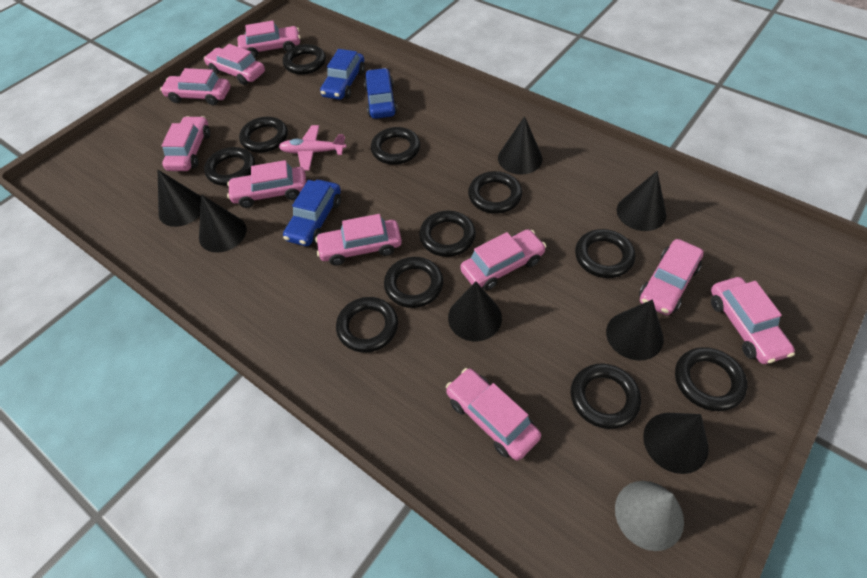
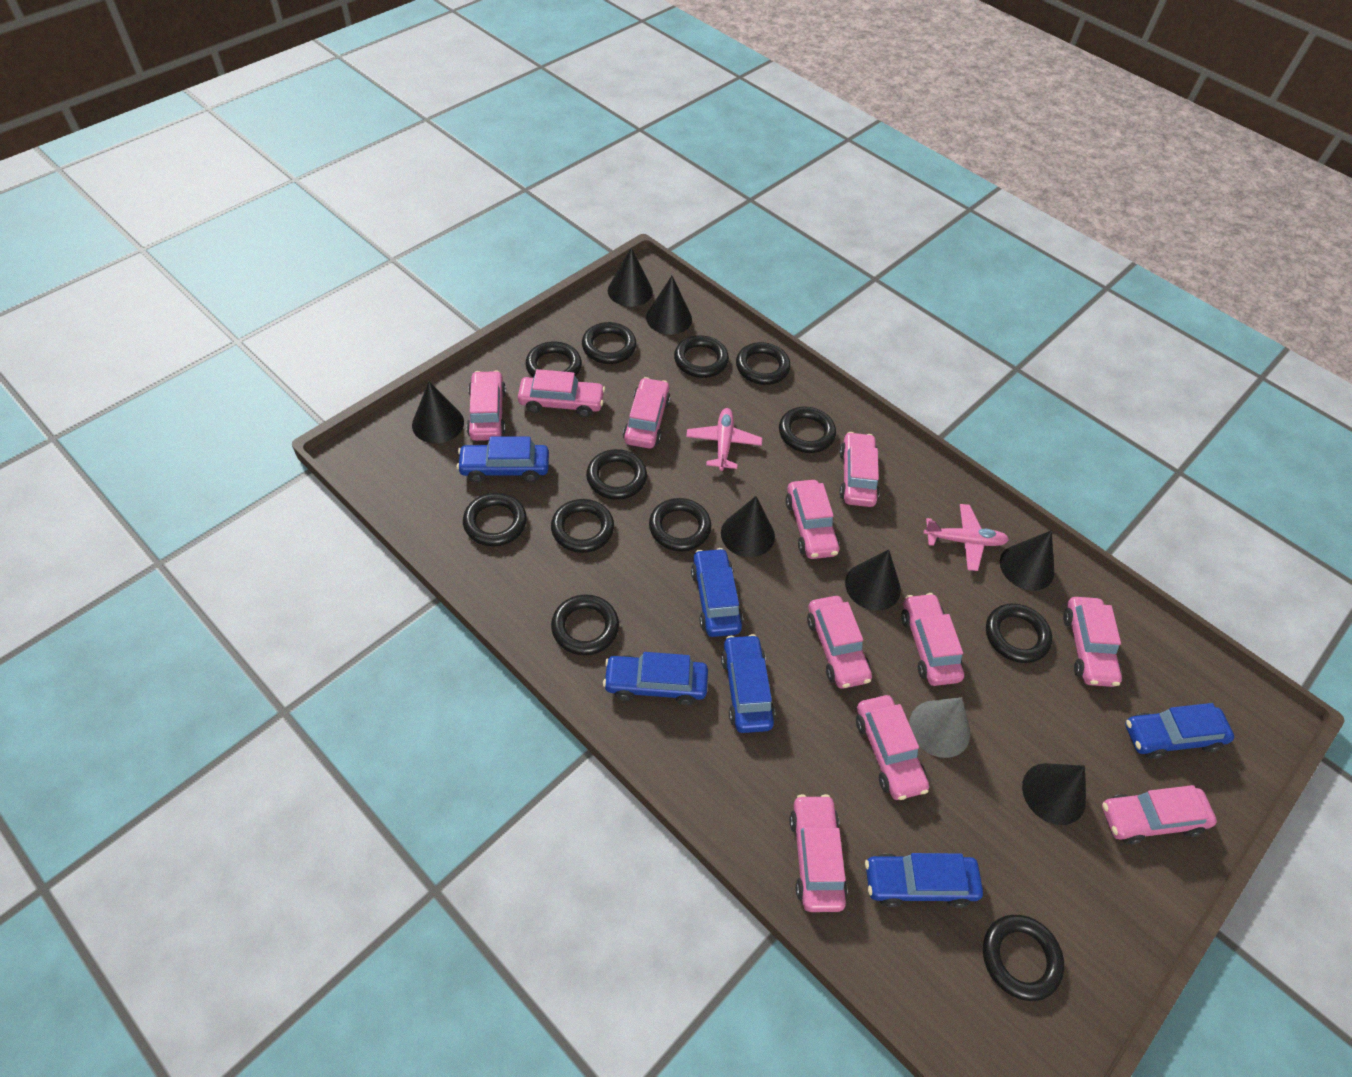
black ring: 11 -> 12
blue car: 3 -> 6
pink car: 10 -> 11
pink plane: 1 -> 2

